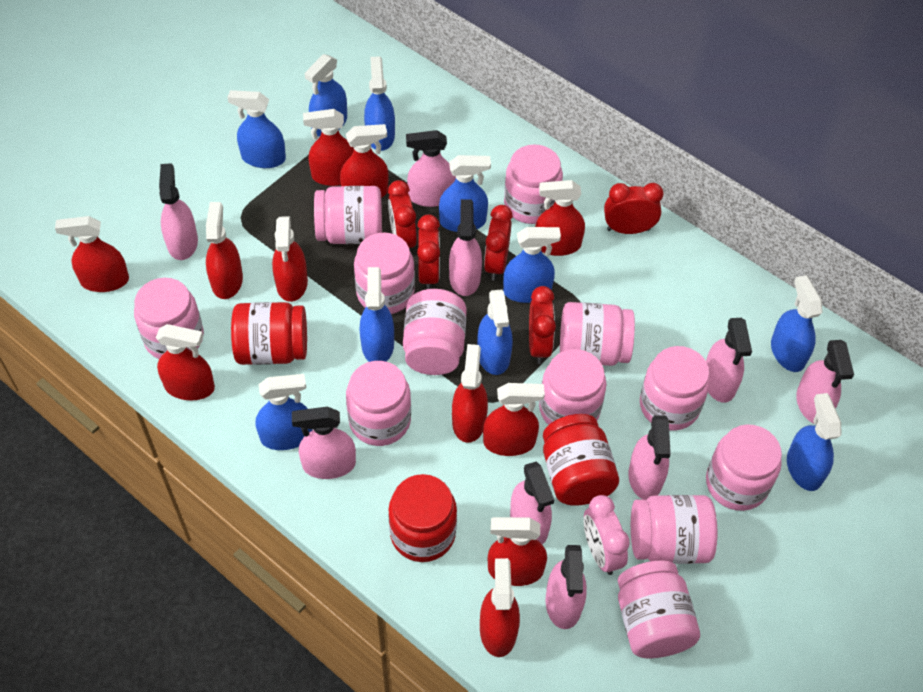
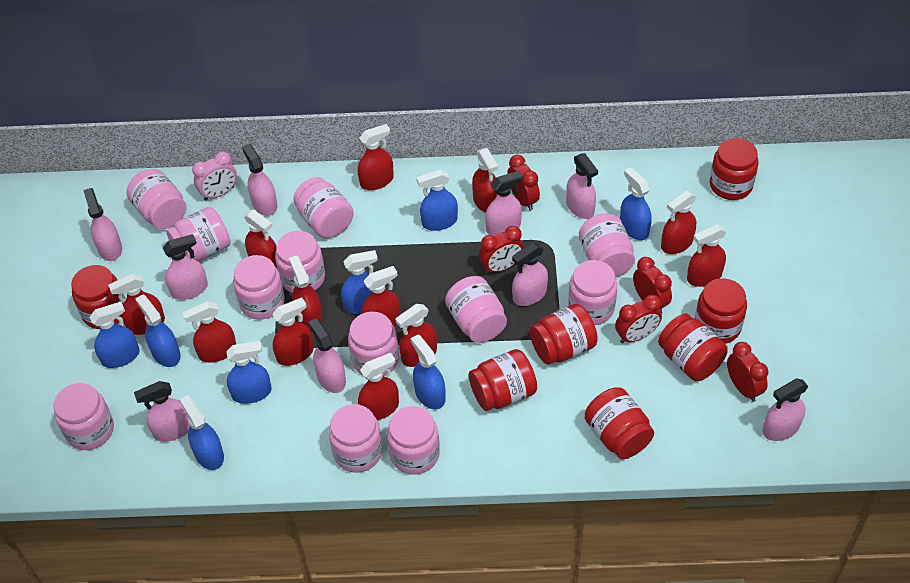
blue spray bottle: 10 -> 8
red jar: 3 -> 7
red spray bottle: 11 -> 12

